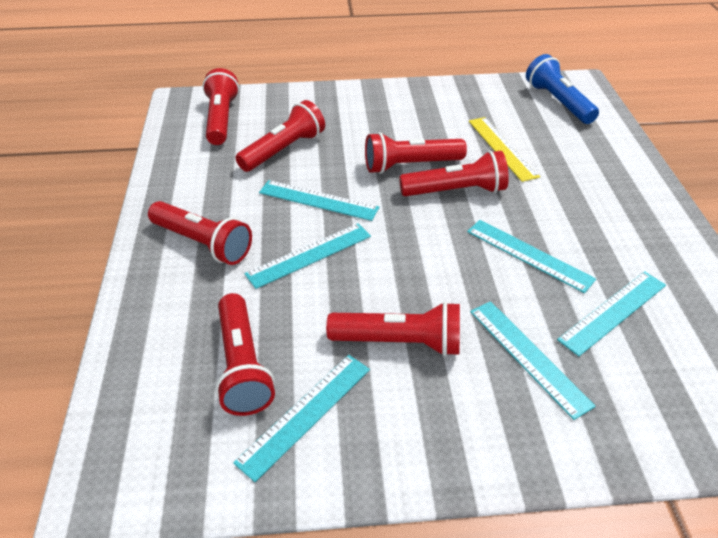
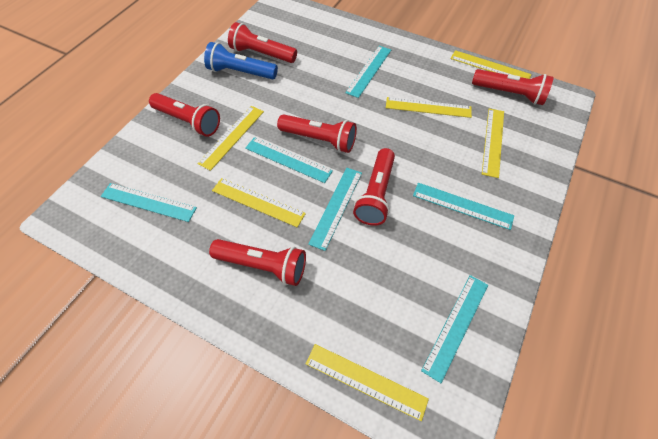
red flashlight: 7 -> 6
yellow ruler: 1 -> 6

